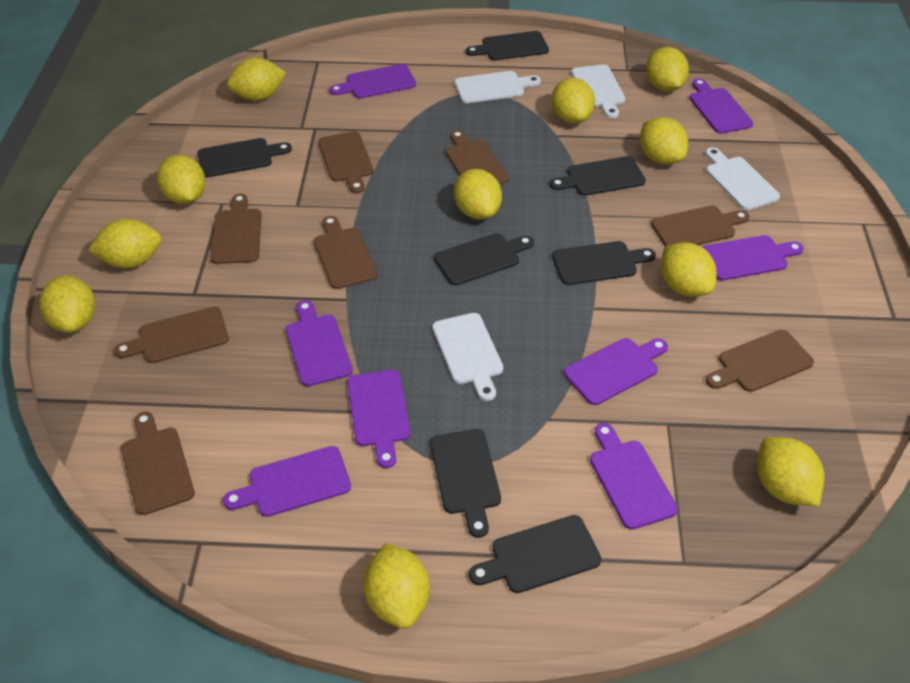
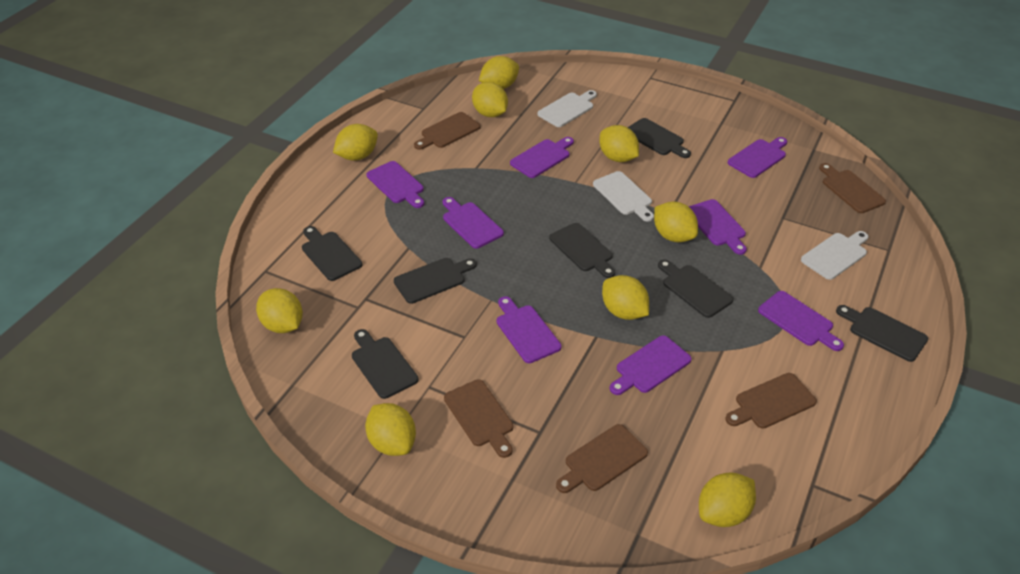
brown cutting board: 8 -> 5
white cutting board: 4 -> 3
yellow lemon: 11 -> 9

